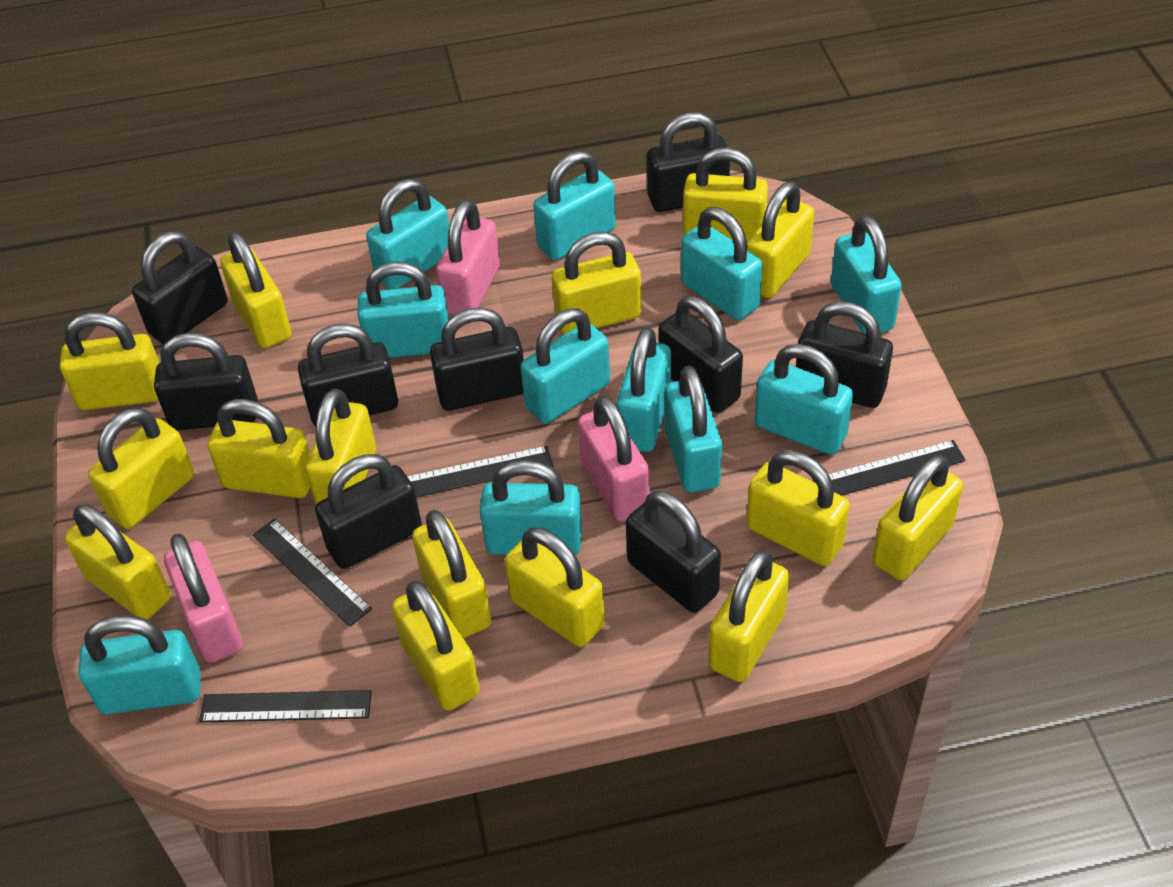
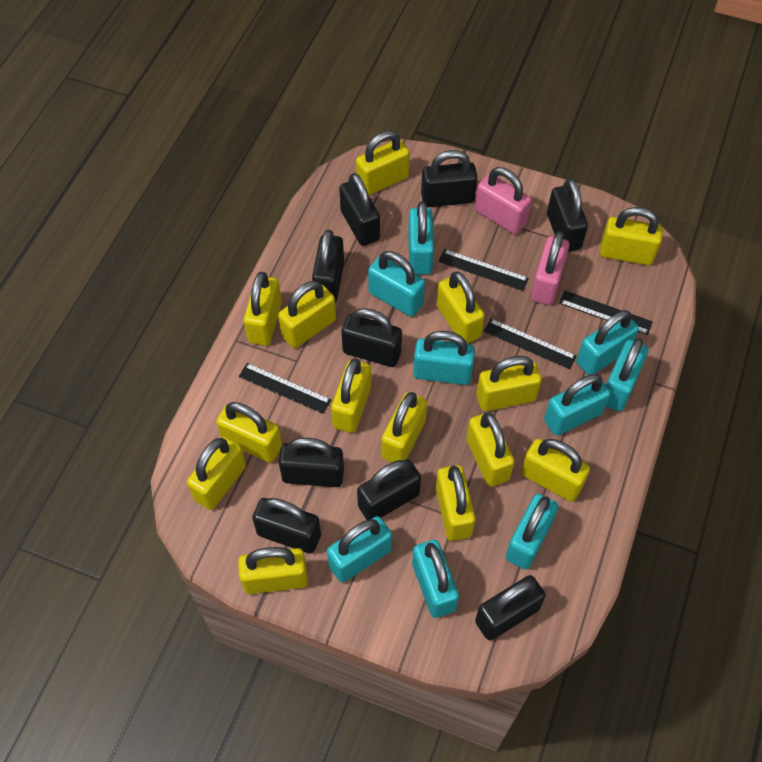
pink padlock: 3 -> 2
turquoise padlock: 11 -> 9
yellow padlock: 15 -> 14

